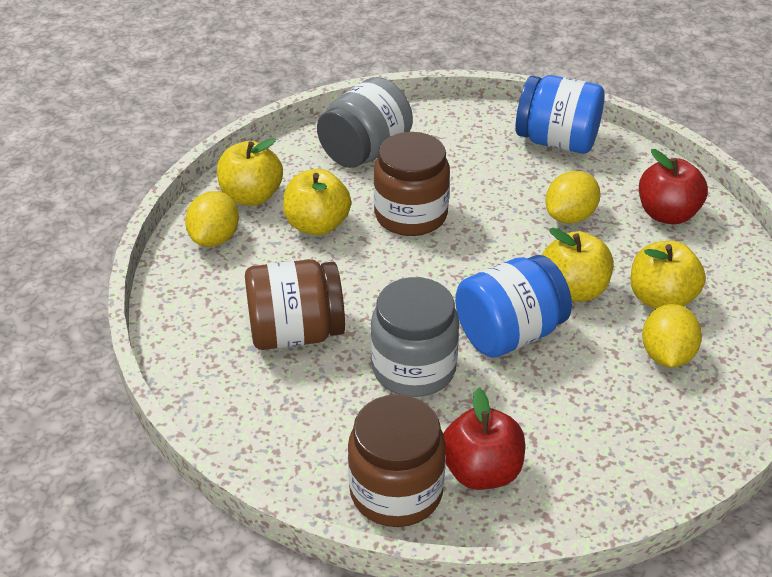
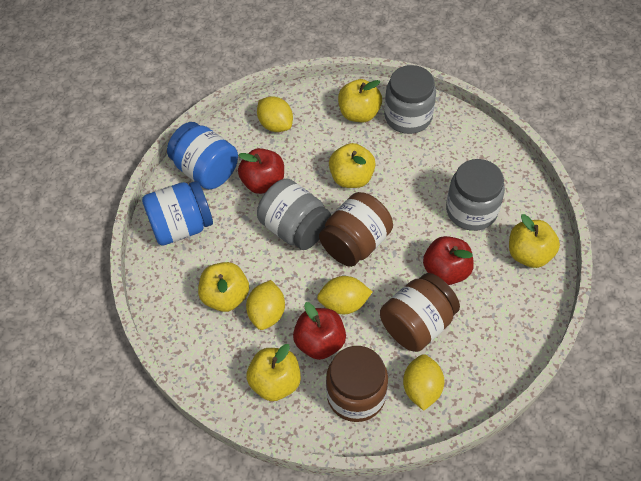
grey jar: 2 -> 3
red apple: 2 -> 3
yellow apple: 4 -> 5
yellow lemon: 3 -> 4

